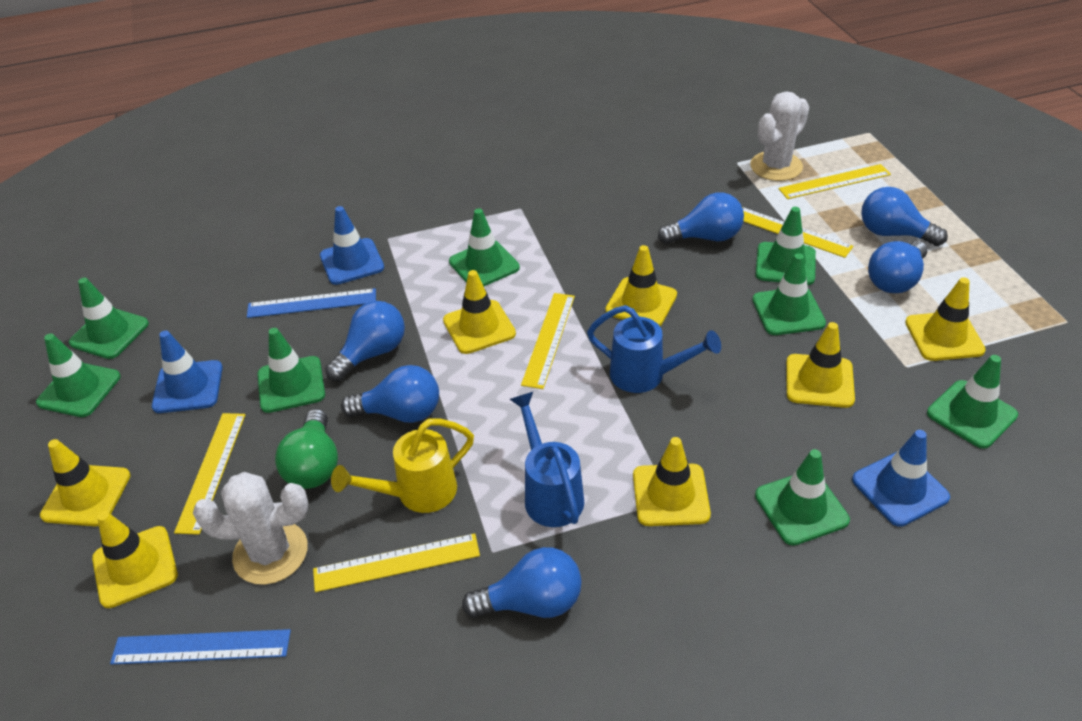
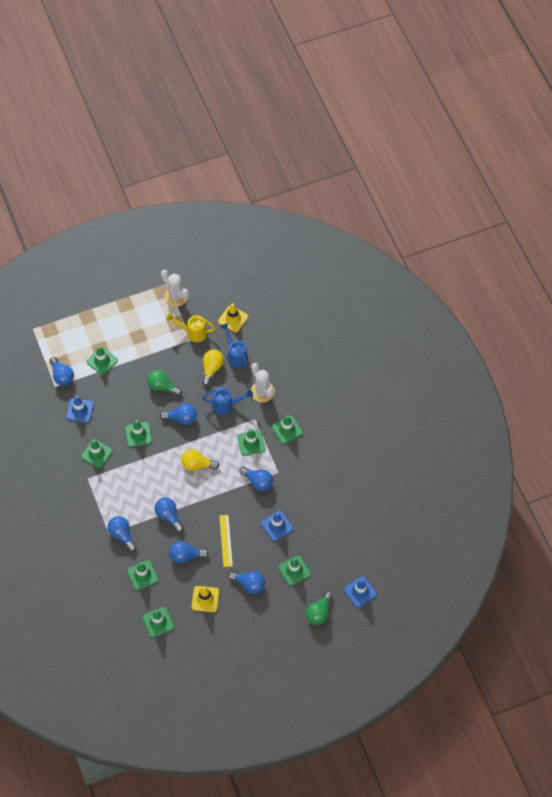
blue light bulb: 6 -> 7
blue ruler: 2 -> 0
green light bulb: 1 -> 2
yellow light bulb: 0 -> 2
yellow ruler: 5 -> 1
yellow traffic cone: 7 -> 2

